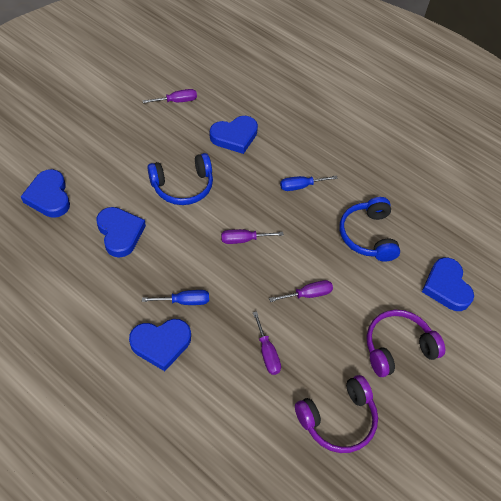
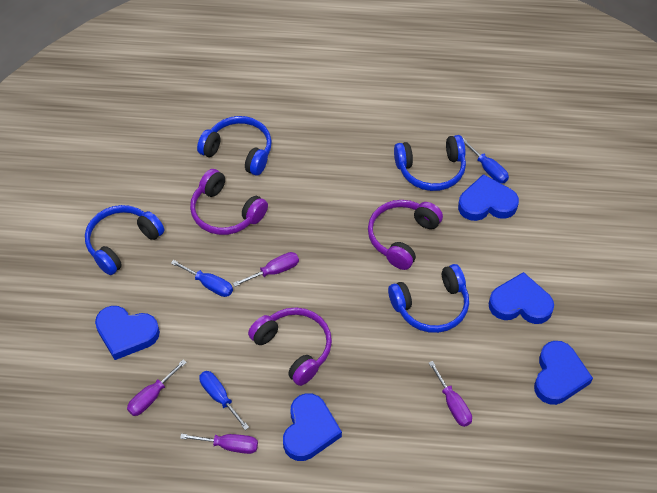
blue headphones: 2 -> 4
blue screwdriver: 2 -> 3
purple headphones: 2 -> 3

